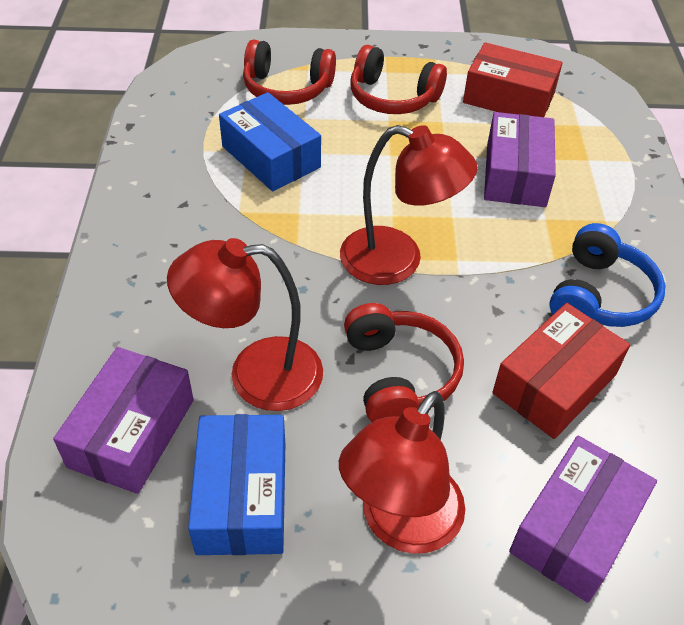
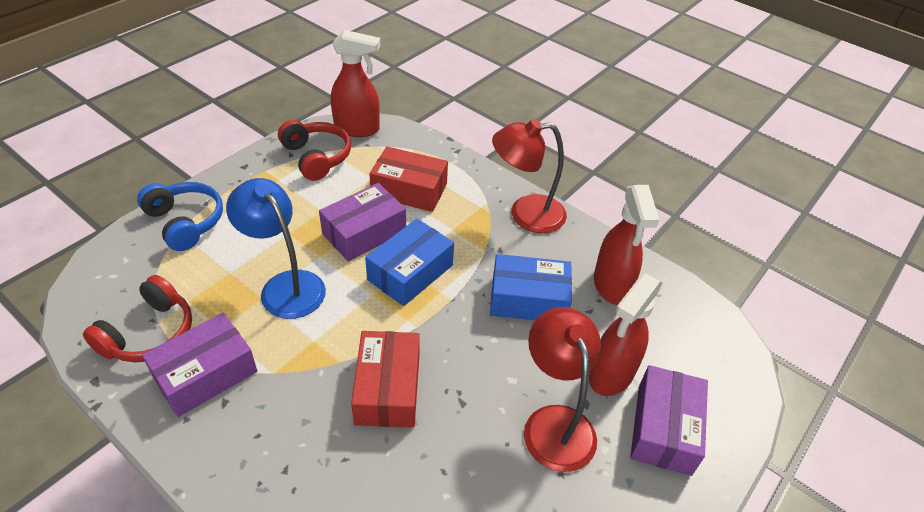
blue lamp: 0 -> 1
red headphones: 3 -> 2
red lamp: 3 -> 2
red spray bottle: 0 -> 3

